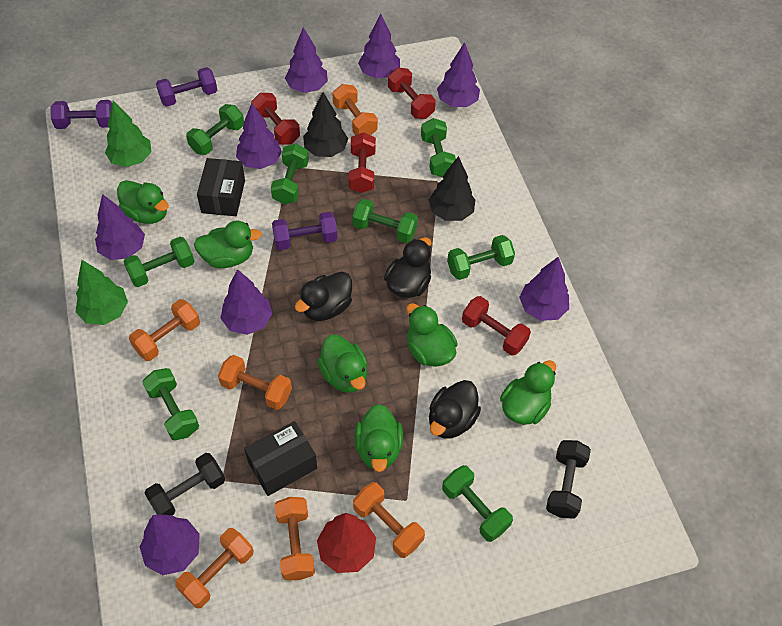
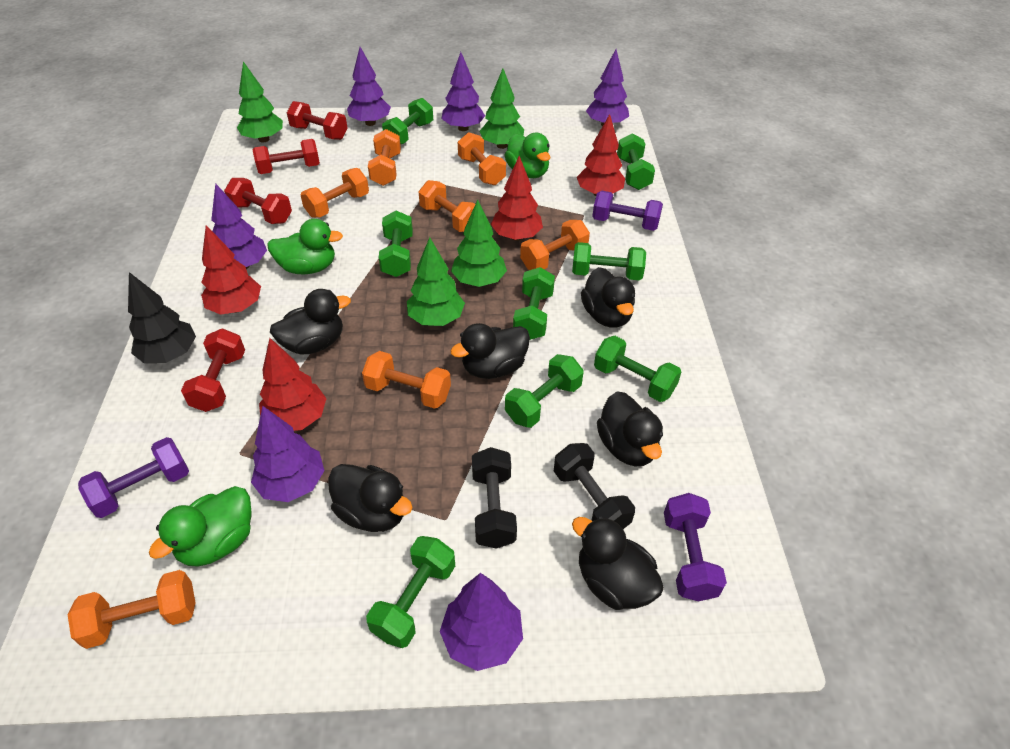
black box: 2 -> 0
black duck: 3 -> 6
black tree: 2 -> 1
green duck: 6 -> 3
green tree: 2 -> 4
orange dumbbell: 6 -> 7
purple tree: 8 -> 6
red tree: 1 -> 4

